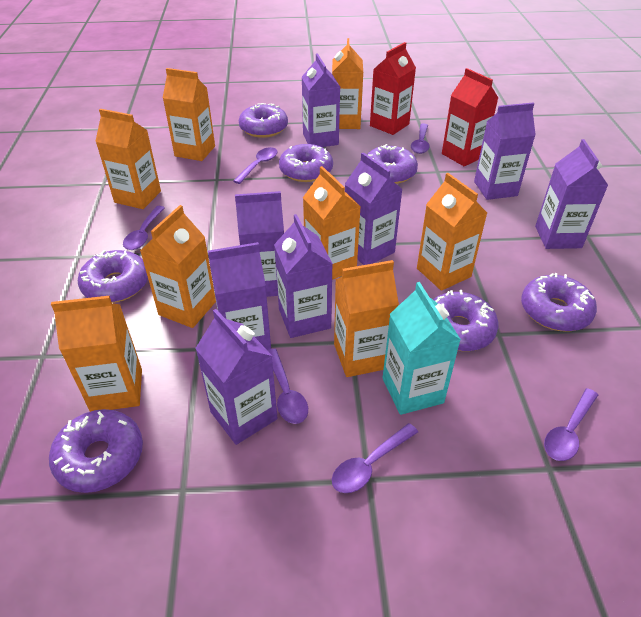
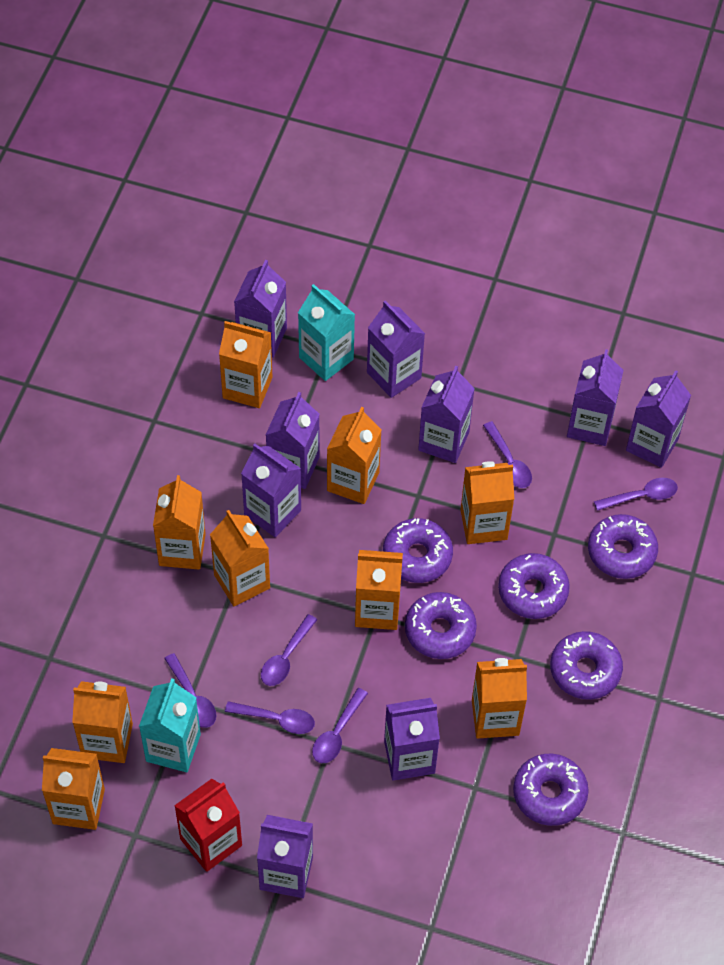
orange carton: 8 -> 9
purple carton: 8 -> 9
purple donut: 7 -> 6
red carton: 2 -> 1
turquoise carton: 1 -> 2

